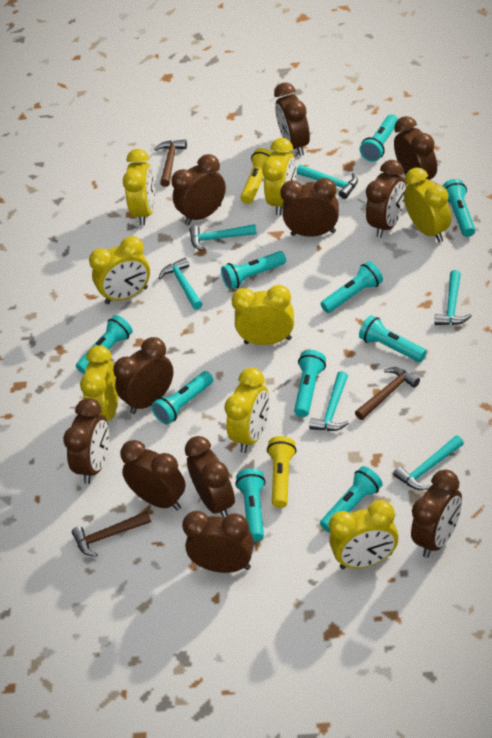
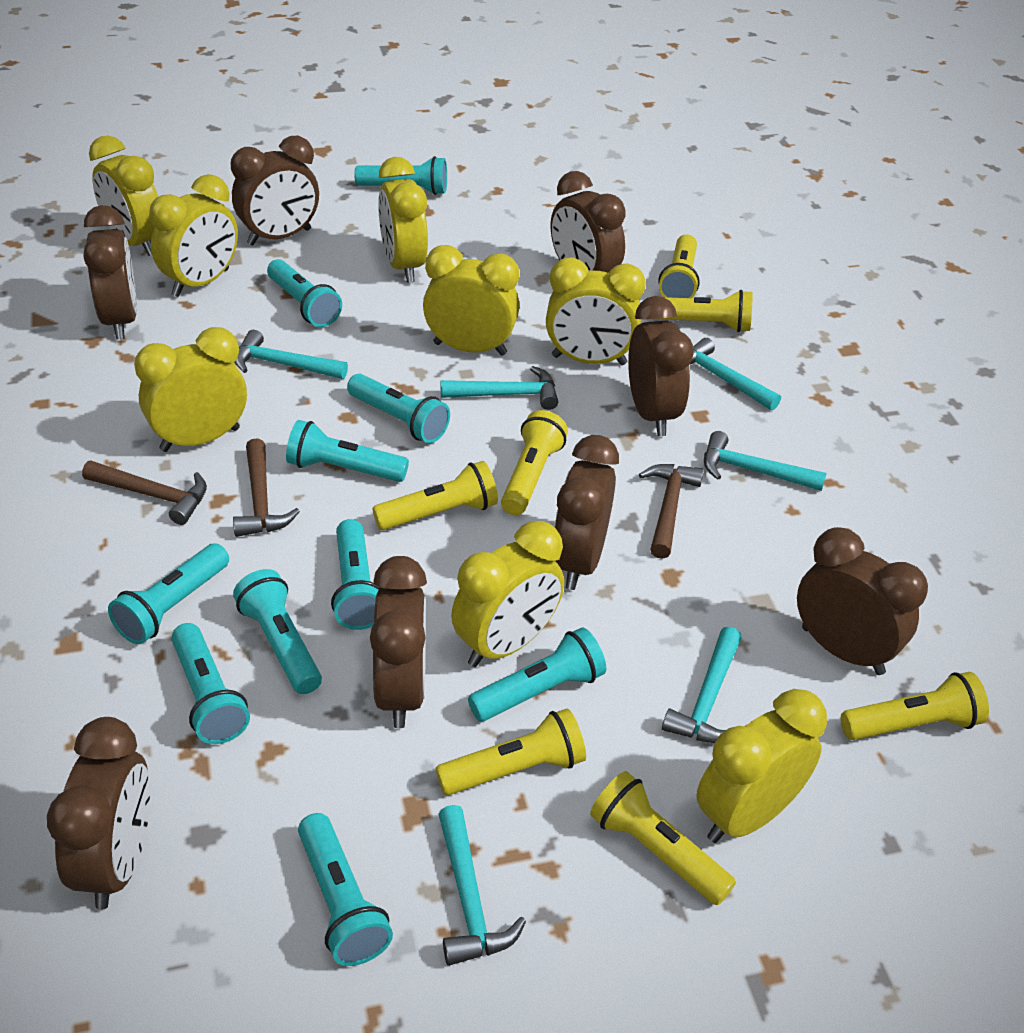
brown clock: 11 -> 8
yellow flashlight: 2 -> 7

